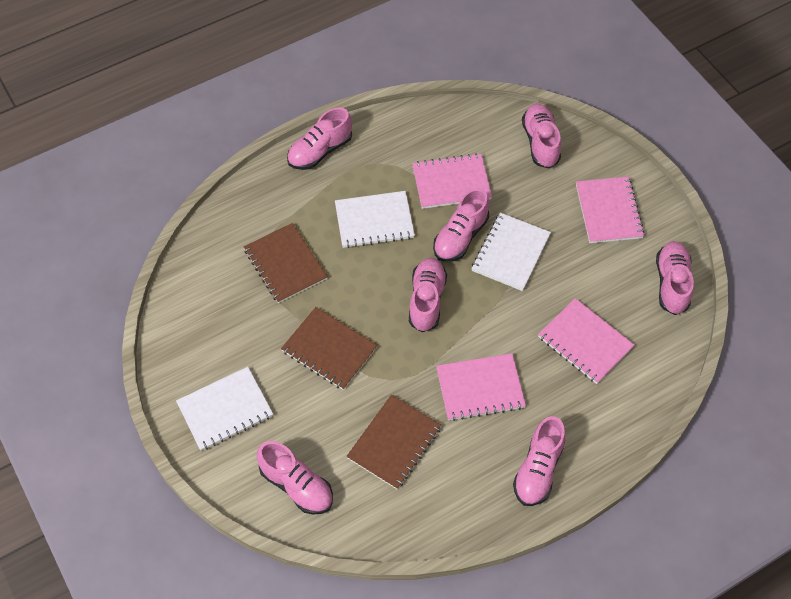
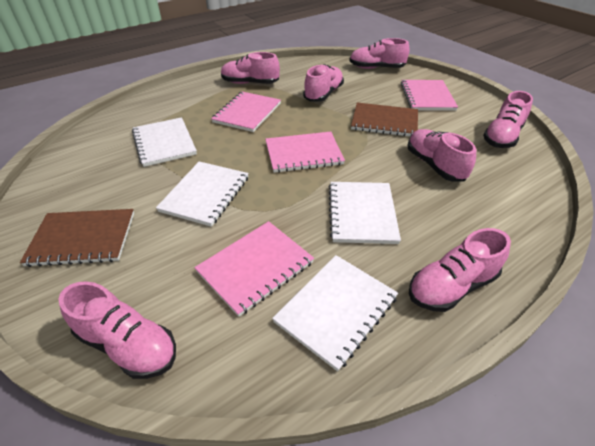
brown notebook: 3 -> 2
white notebook: 3 -> 4

